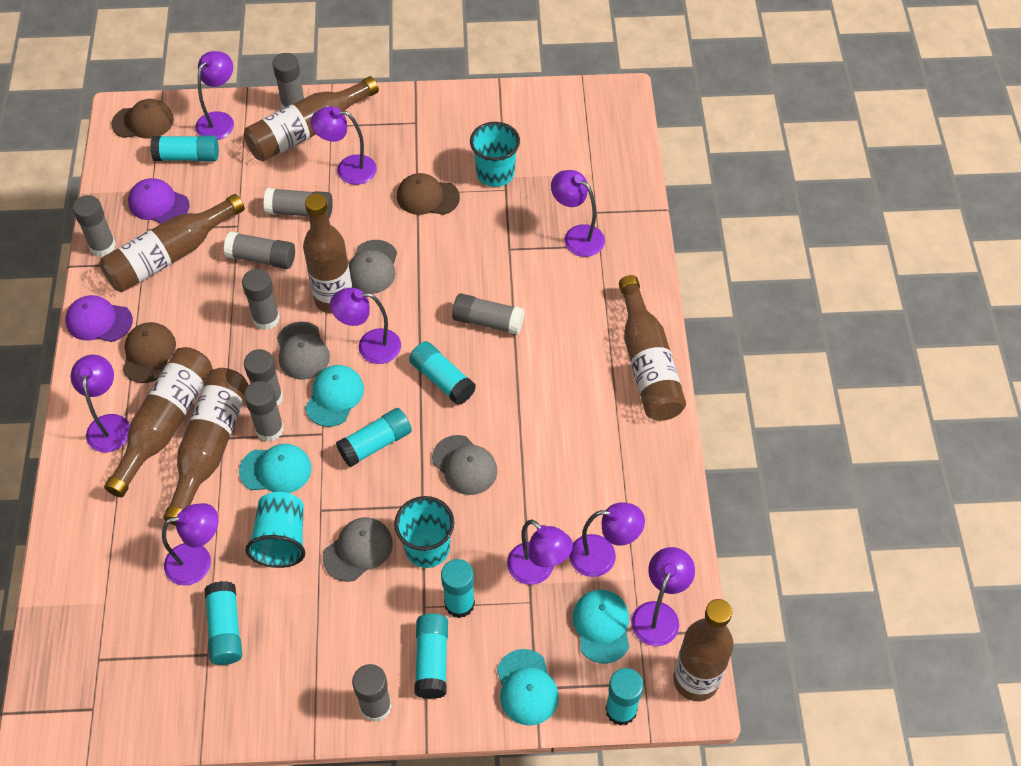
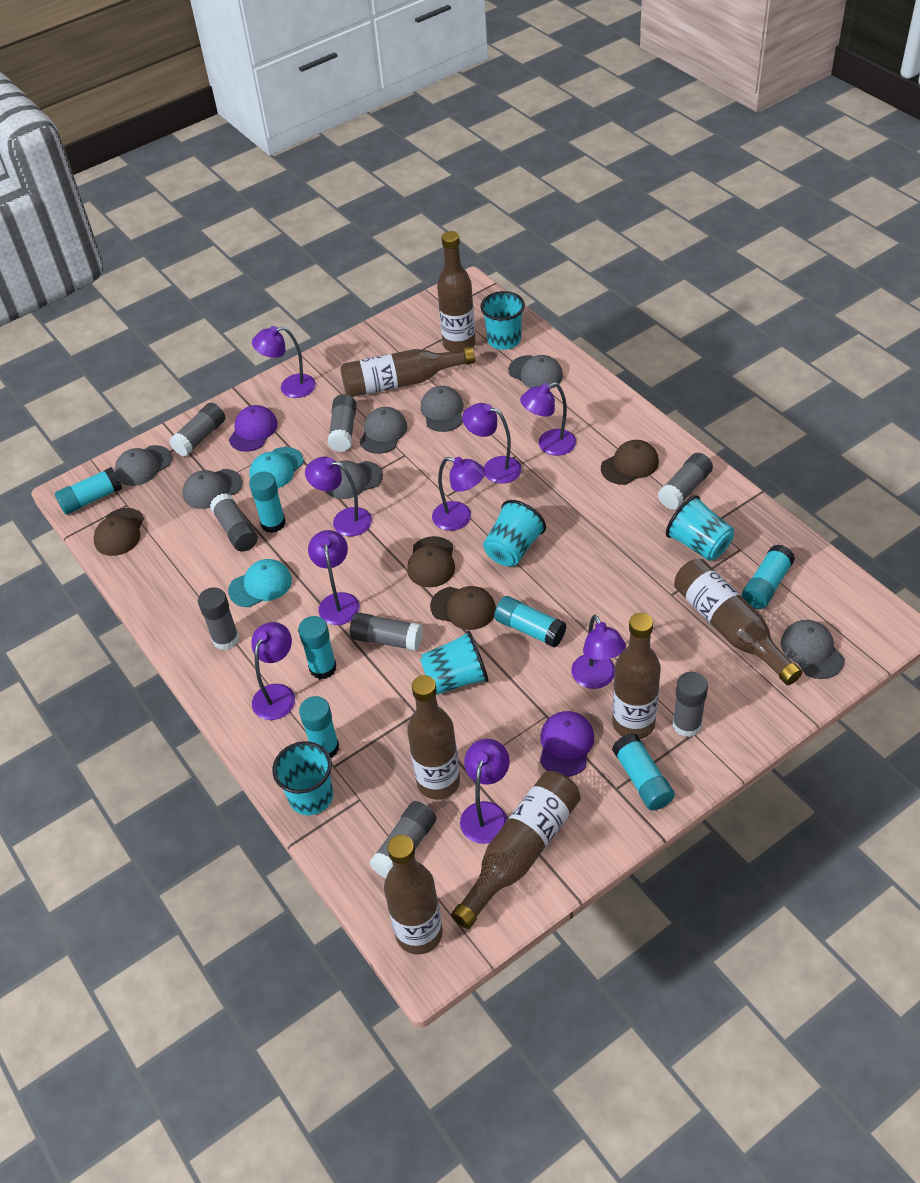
brown cap: 3 -> 4
grey cap: 4 -> 7
grey glue stick: 9 -> 8
turquoise cap: 4 -> 2
turquoise cup: 3 -> 5

